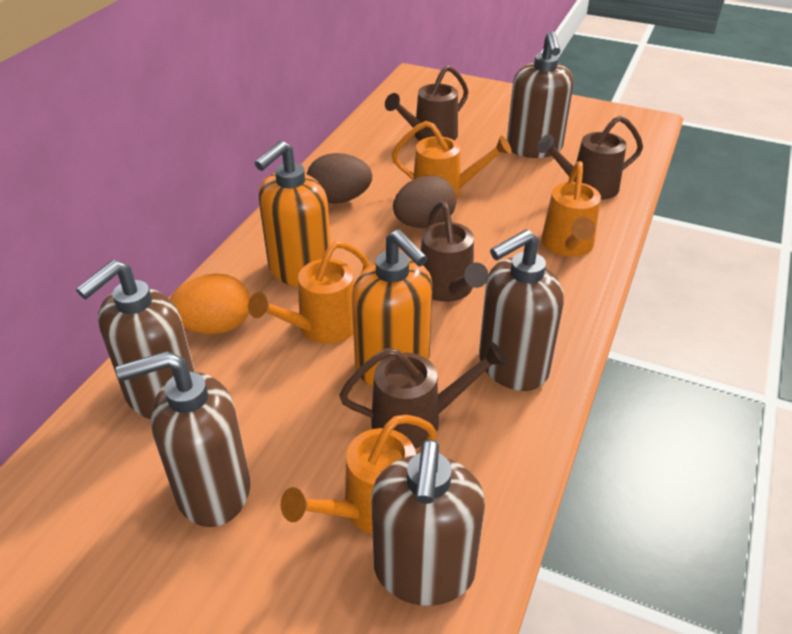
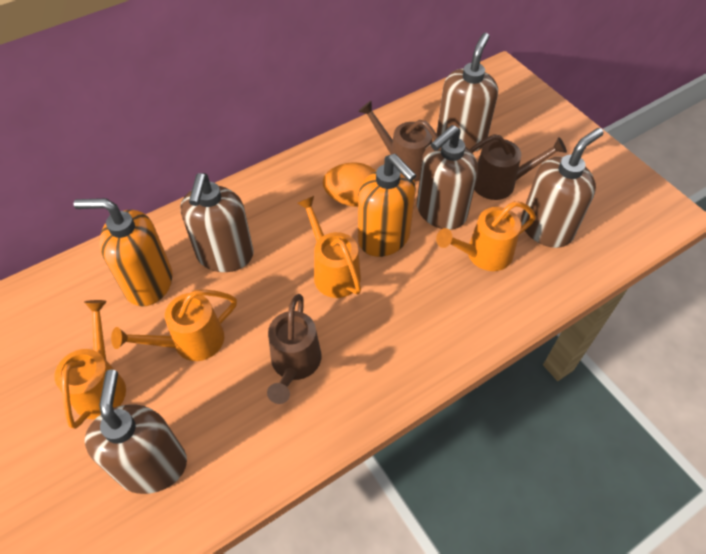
brown egg: 2 -> 0
brown watering can: 4 -> 3

